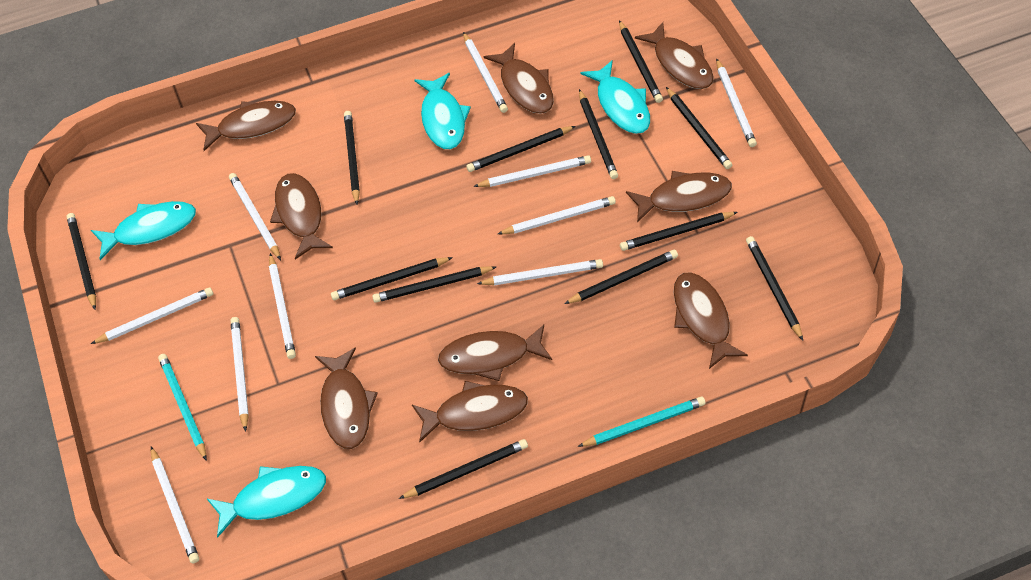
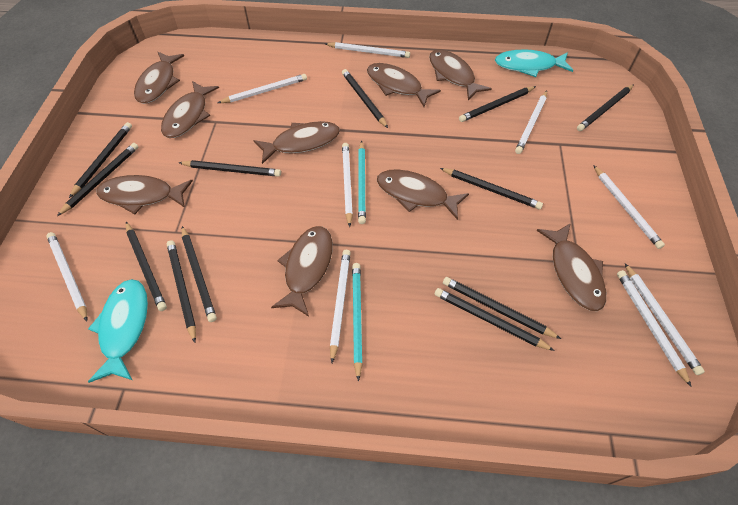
turquoise fish: 4 -> 2
white pencil: 10 -> 9

